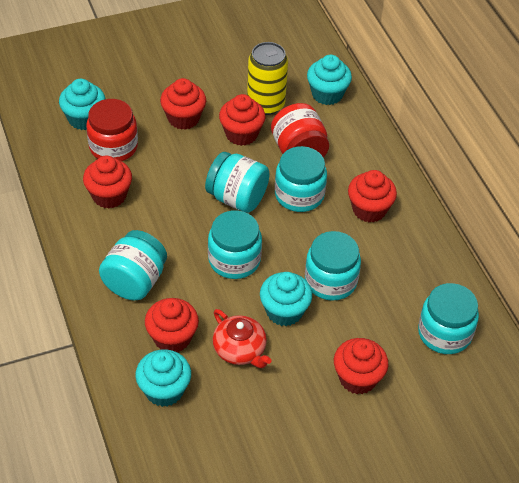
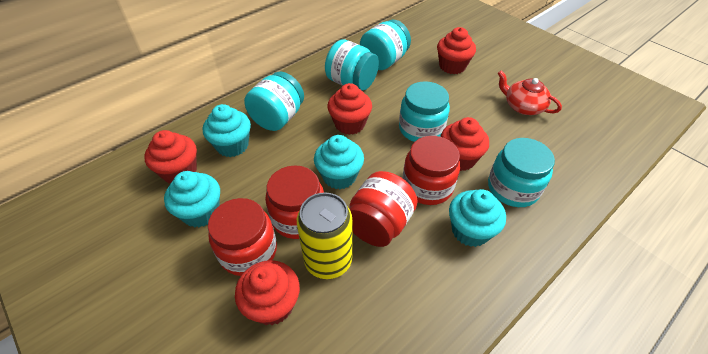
red cupcake: 6 -> 5
red jar: 2 -> 4
turquoise jar: 6 -> 5

